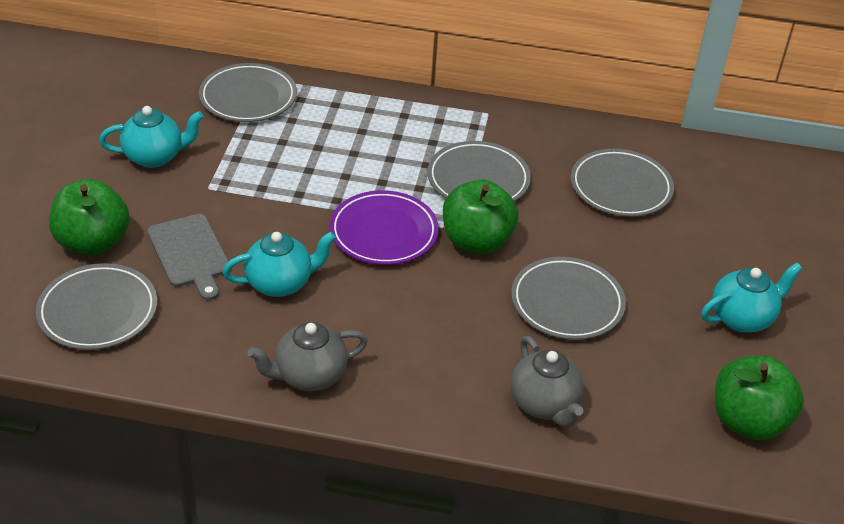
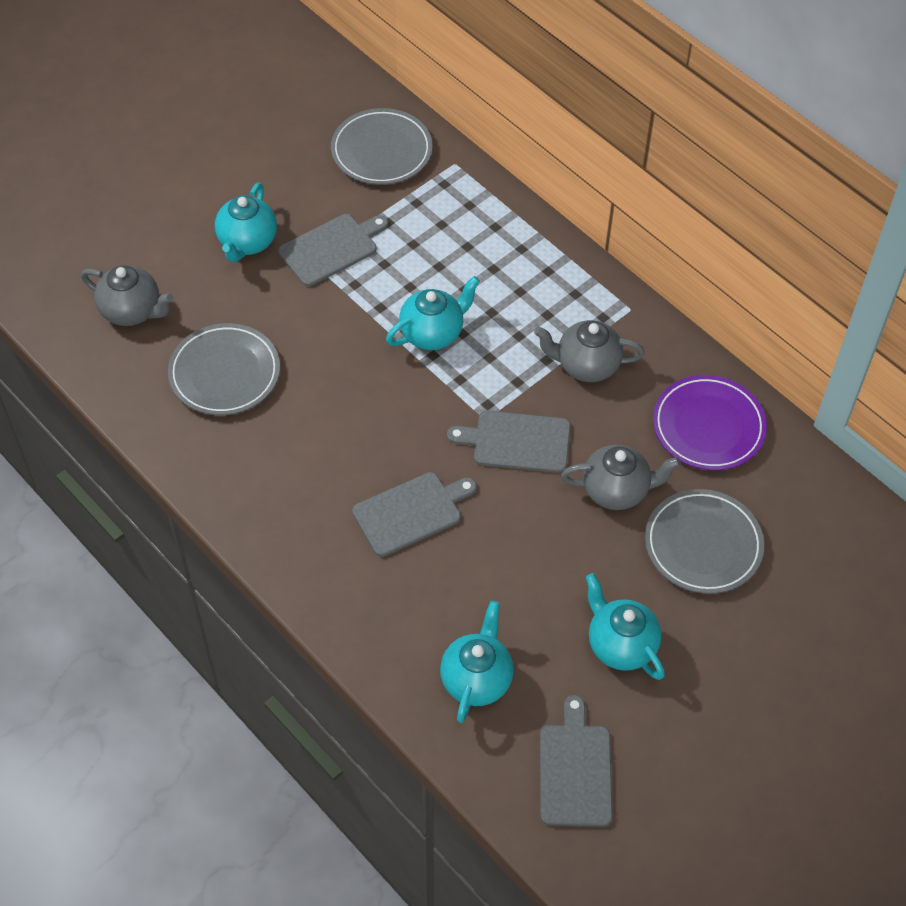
green apple: 3 -> 0
grey cutting board: 1 -> 4
grey plate: 5 -> 3
grey teapot: 2 -> 3
turquoise teapot: 3 -> 4

